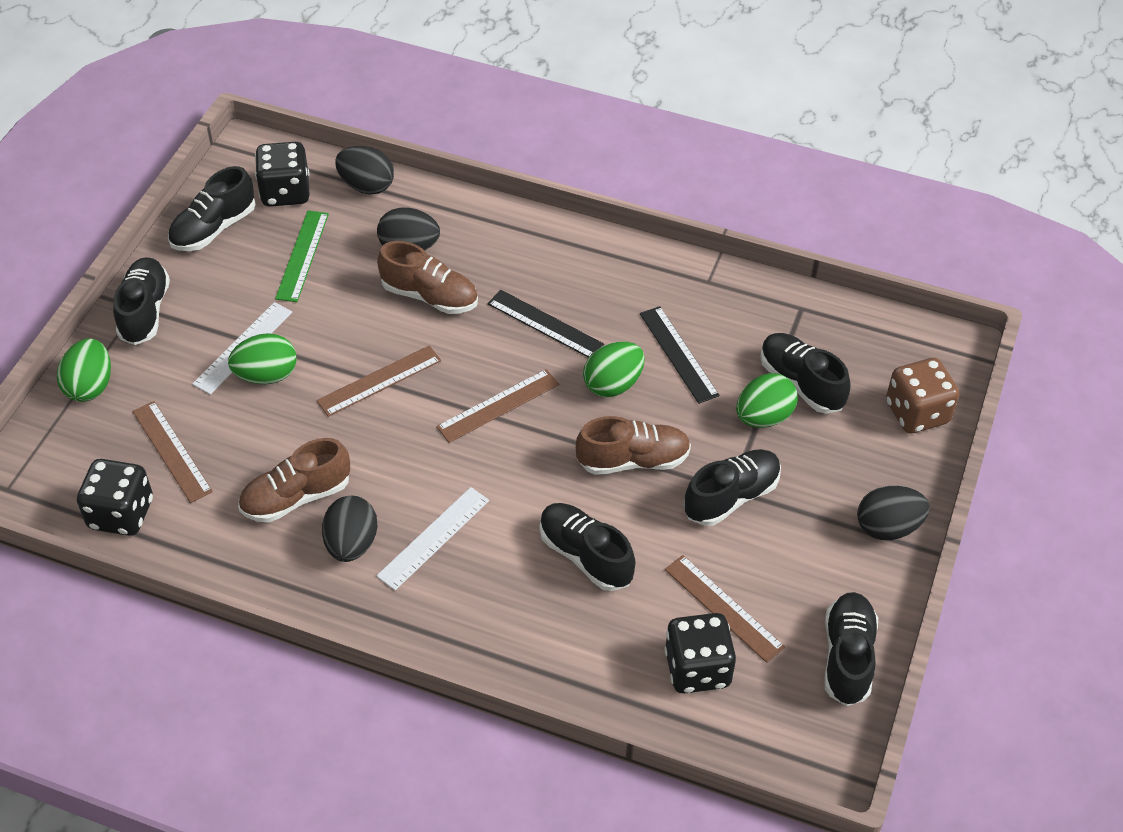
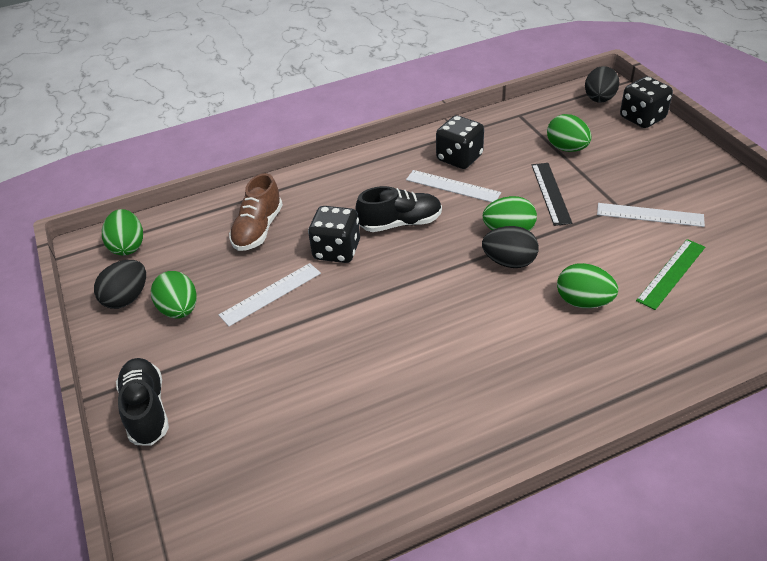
black egg: 4 -> 3
black ruler: 2 -> 1
black shoe: 6 -> 2
brown dice: 1 -> 0
brown ruler: 4 -> 0
brown shoe: 3 -> 1
green egg: 4 -> 5
white ruler: 2 -> 3

